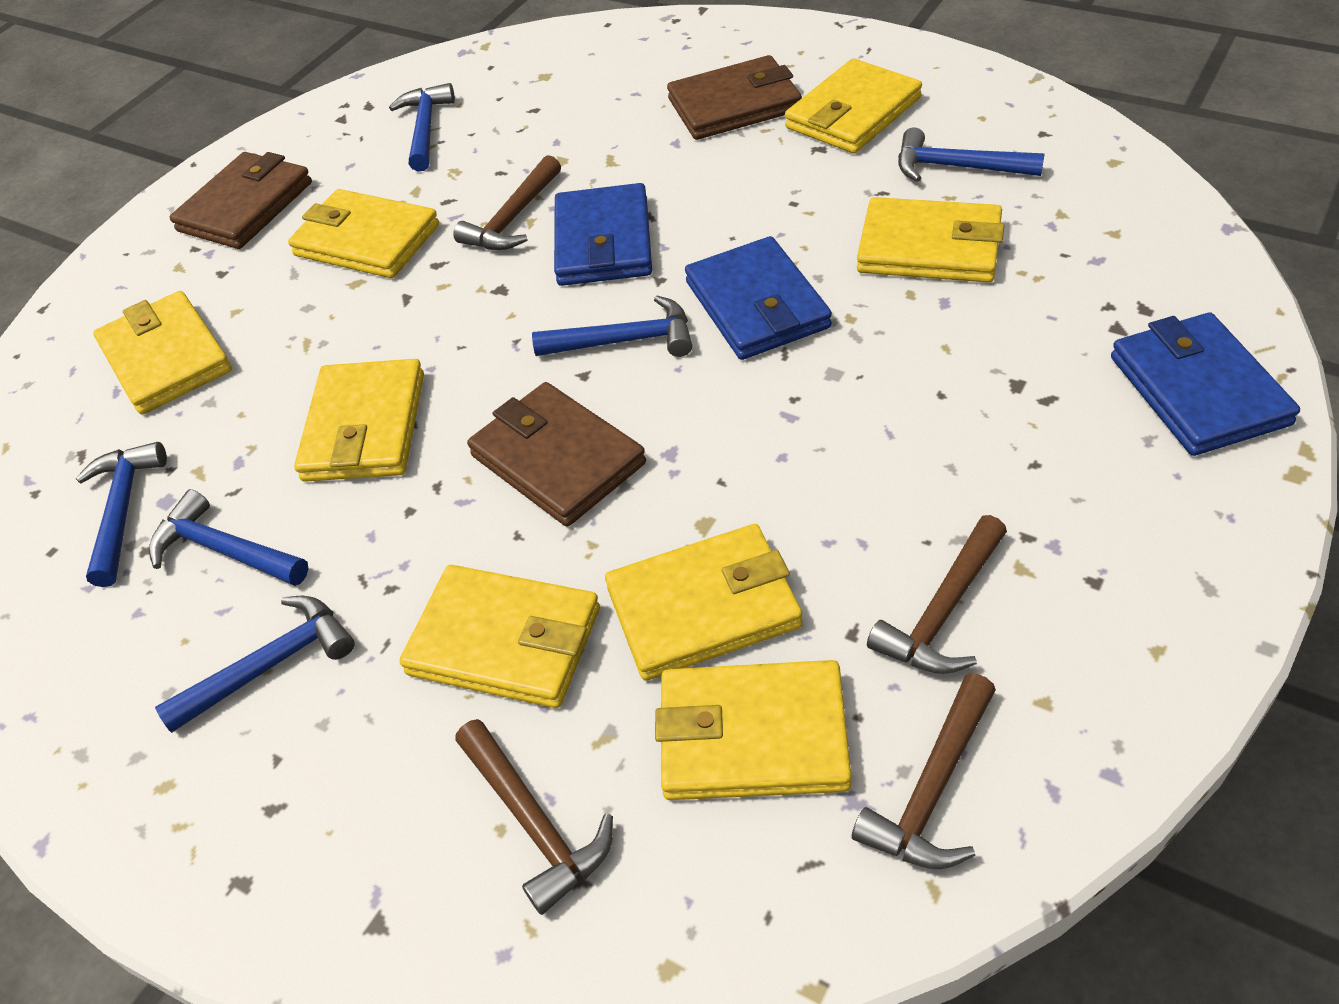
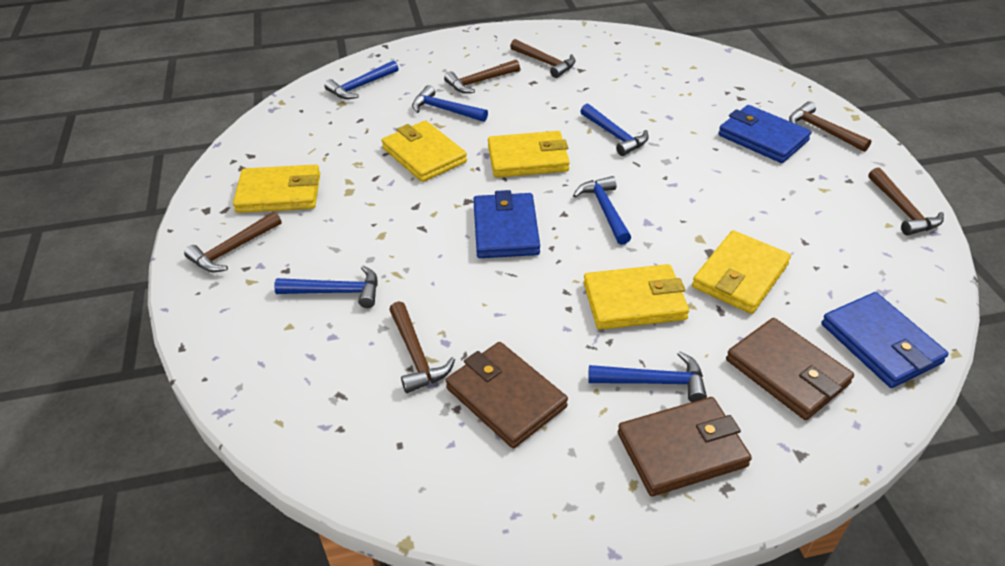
brown hammer: 4 -> 6
yellow wallet: 8 -> 5

